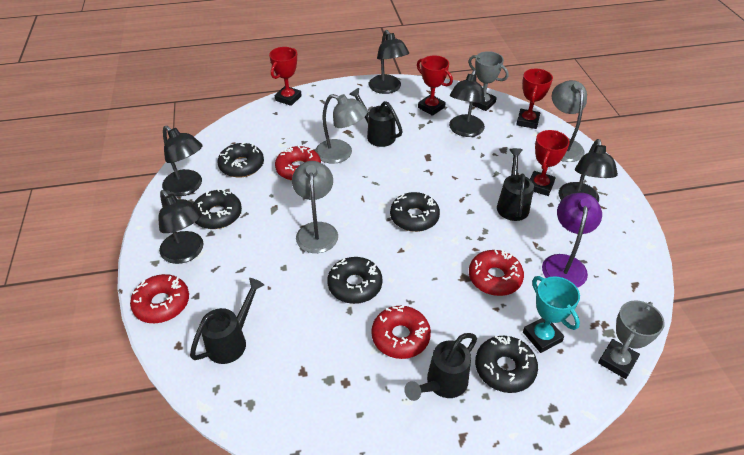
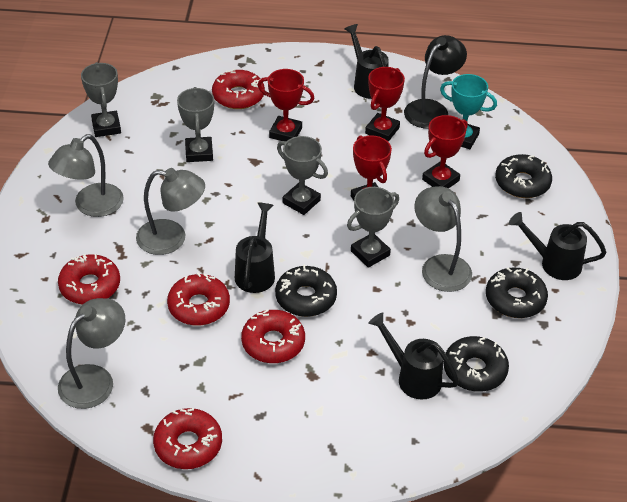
black donut: 5 -> 4
black lamp: 5 -> 1
grey lamp: 3 -> 4
grey trophy: 2 -> 4
purple lamp: 1 -> 0
red donut: 4 -> 5

